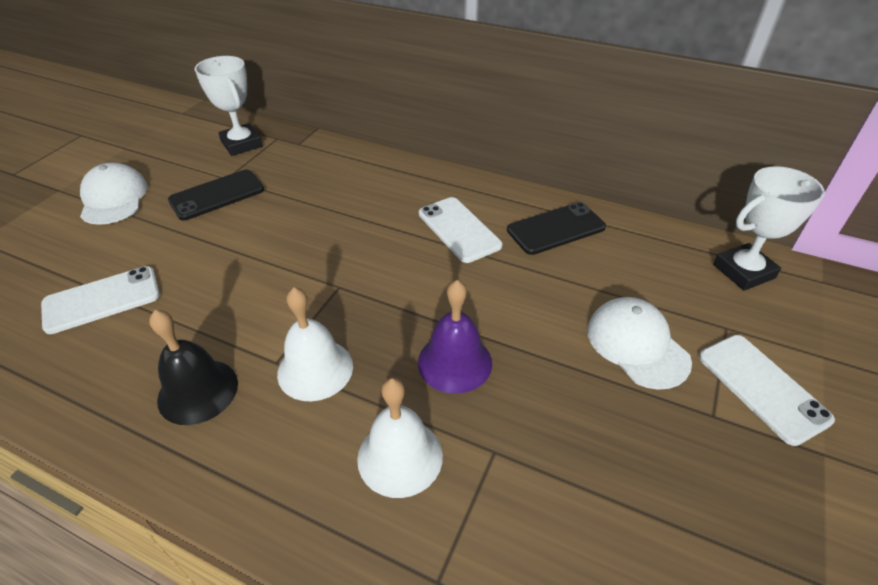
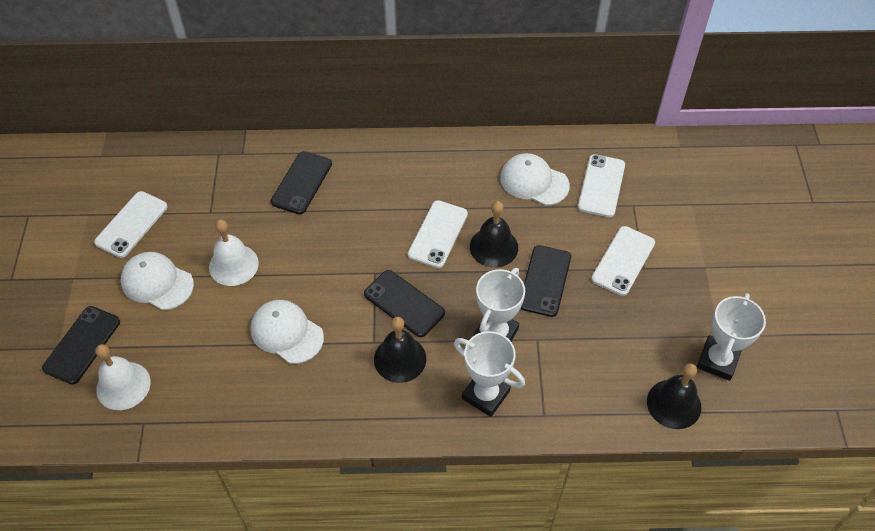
black bell: 1 -> 3
black phone: 2 -> 4
purple bell: 1 -> 0
white cap: 2 -> 3
white phone: 3 -> 4
white trophy: 2 -> 3

